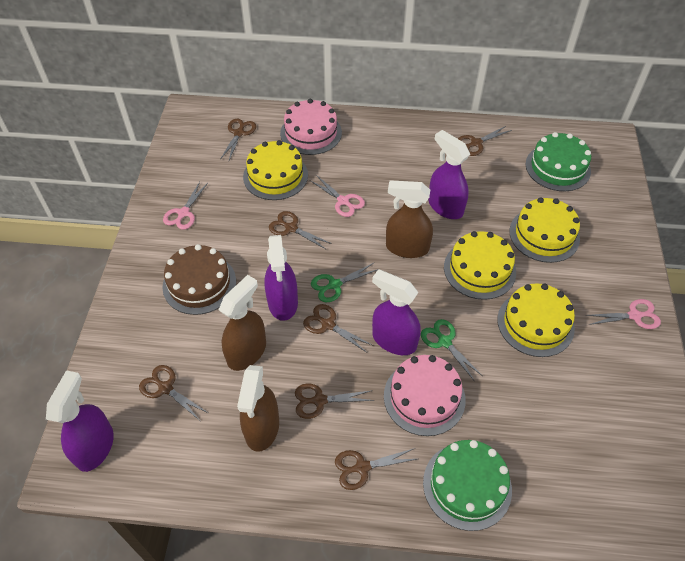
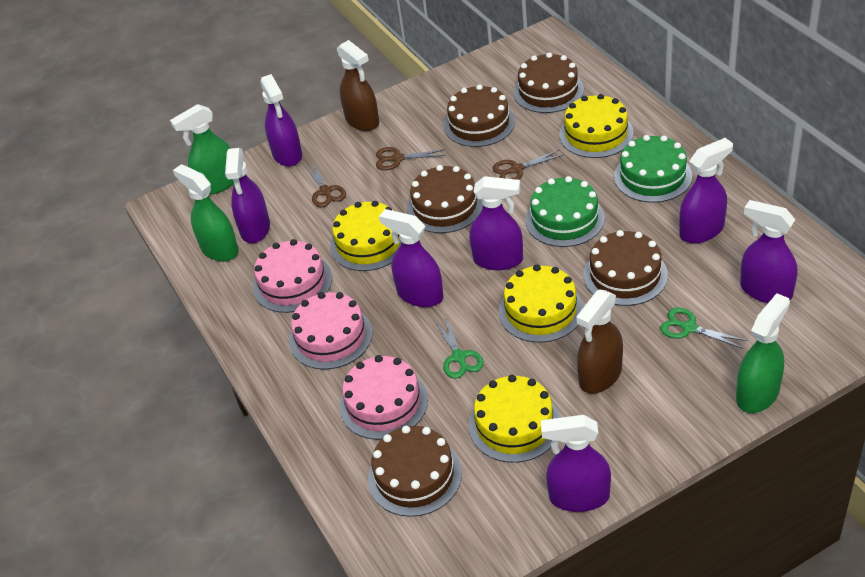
brown cake: 1 -> 5
brown scissors: 7 -> 3
brown spray bottle: 3 -> 2
green spray bottle: 0 -> 3
pink cake: 2 -> 3
pink scissors: 3 -> 0
purple spray bottle: 4 -> 7

